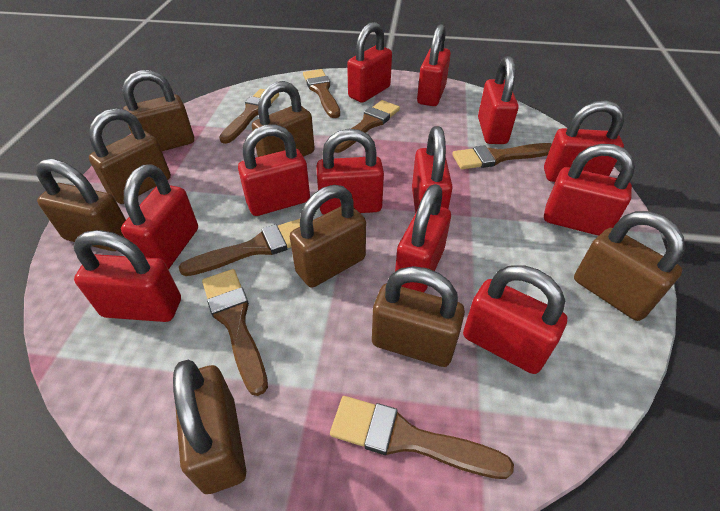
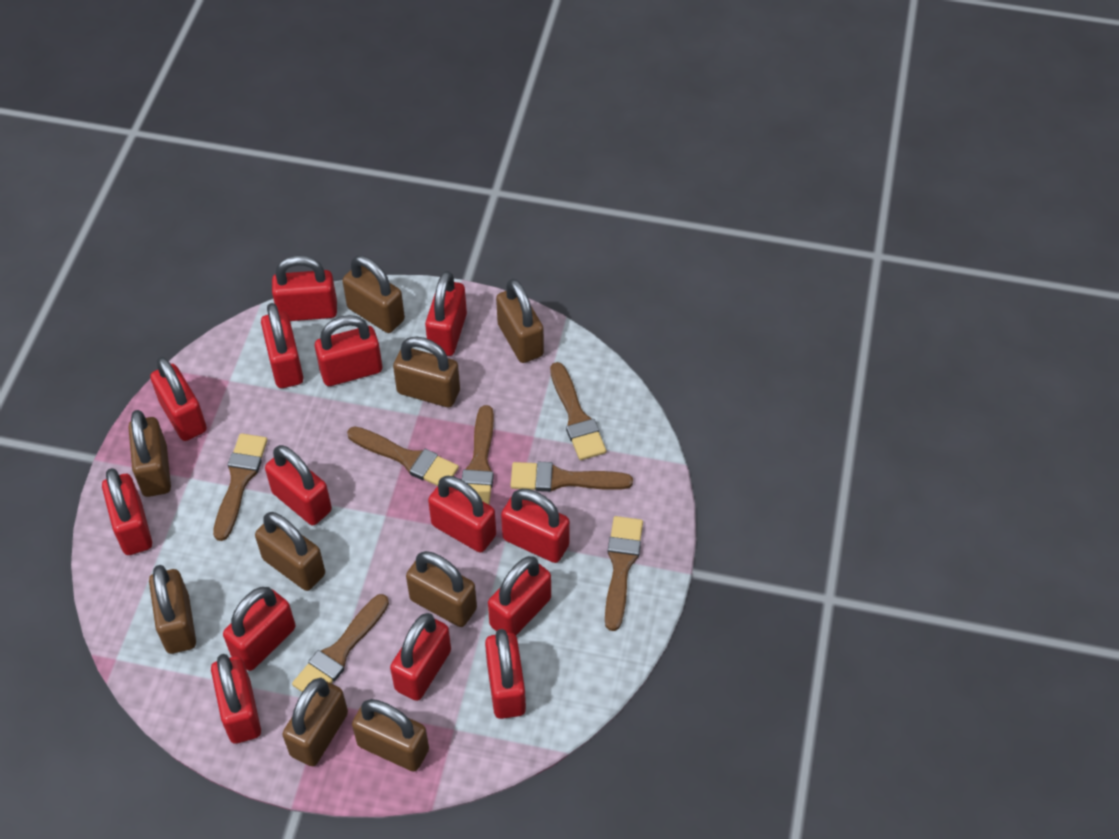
brown padlock: 8 -> 9
red padlock: 12 -> 14

